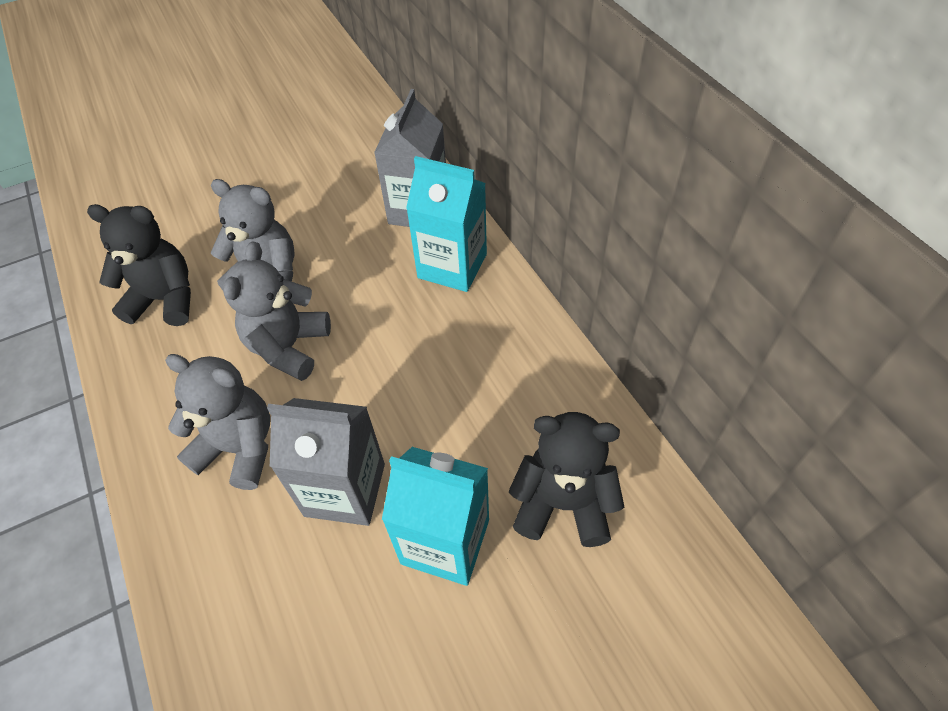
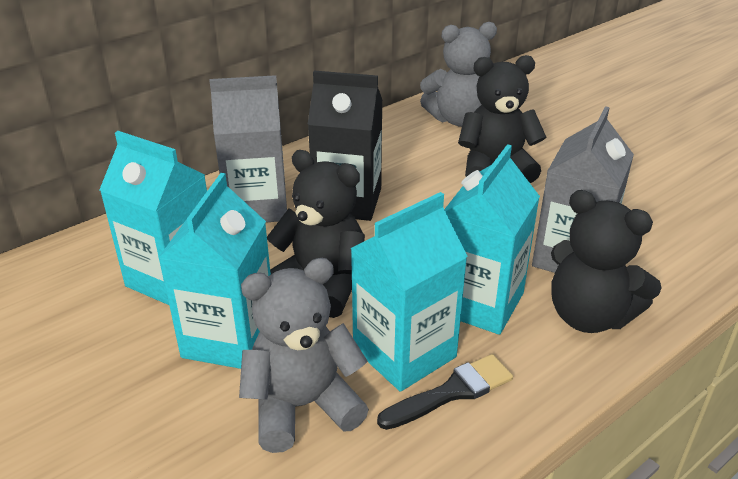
black brush: 0 -> 1
black carton: 0 -> 1
black teddy bear: 2 -> 3
grey teddy bear: 3 -> 2
turquoise carton: 2 -> 4

